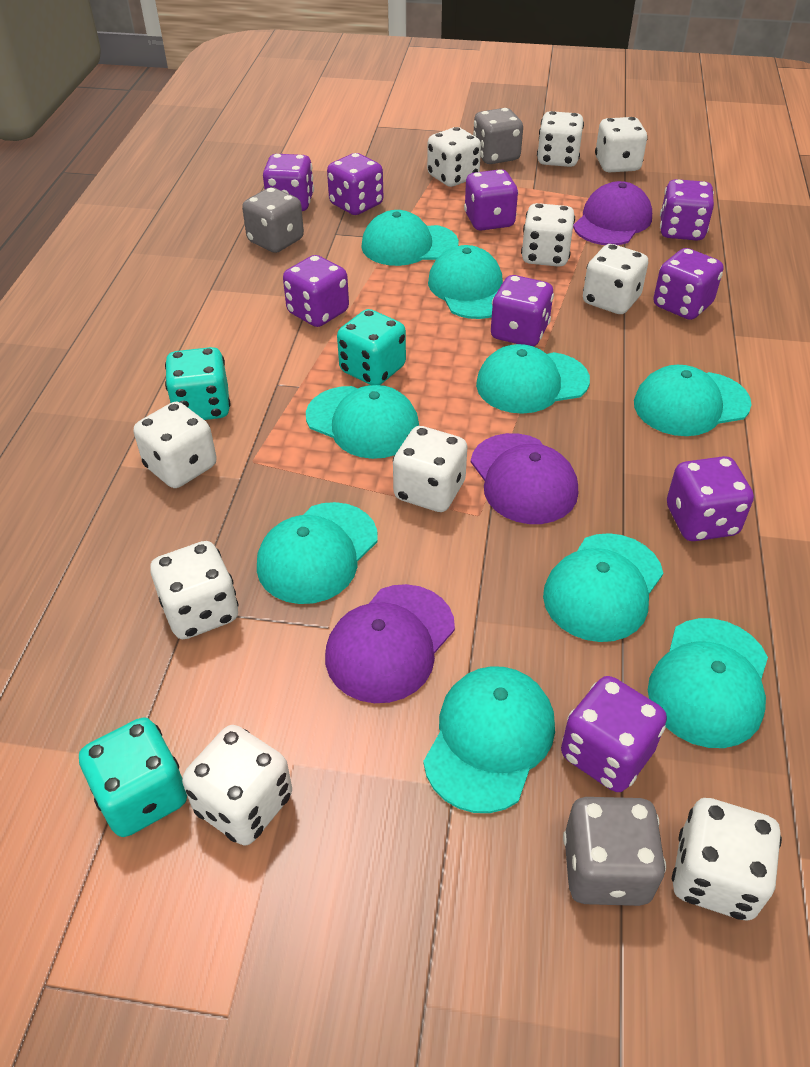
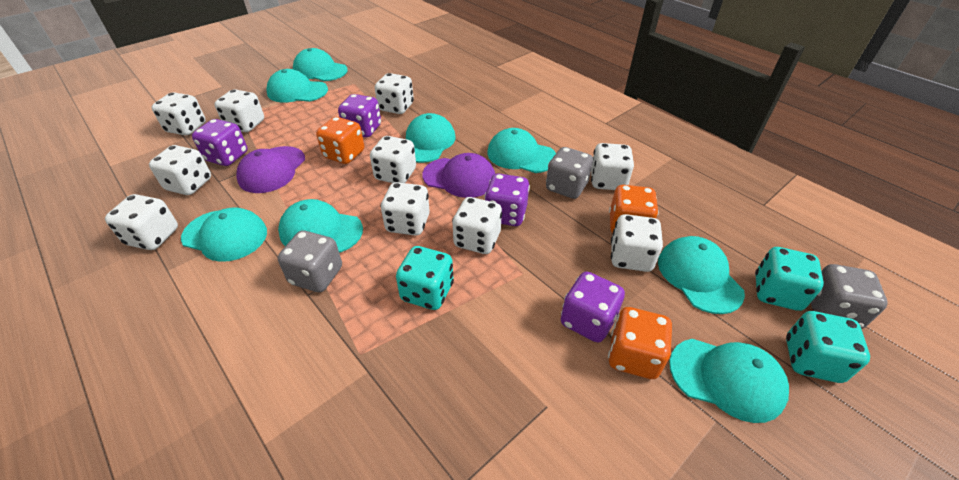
orange dice: 0 -> 3
purple cap: 3 -> 2
purple dice: 9 -> 4
turquoise cap: 9 -> 8

